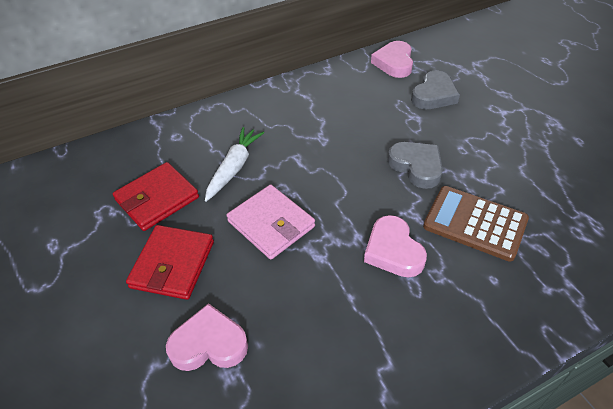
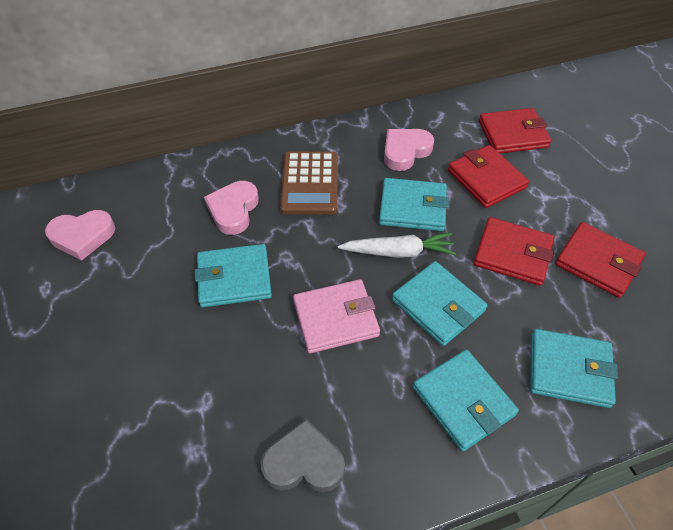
grey heart: 2 -> 1
red wallet: 2 -> 4
turquoise wallet: 0 -> 5

